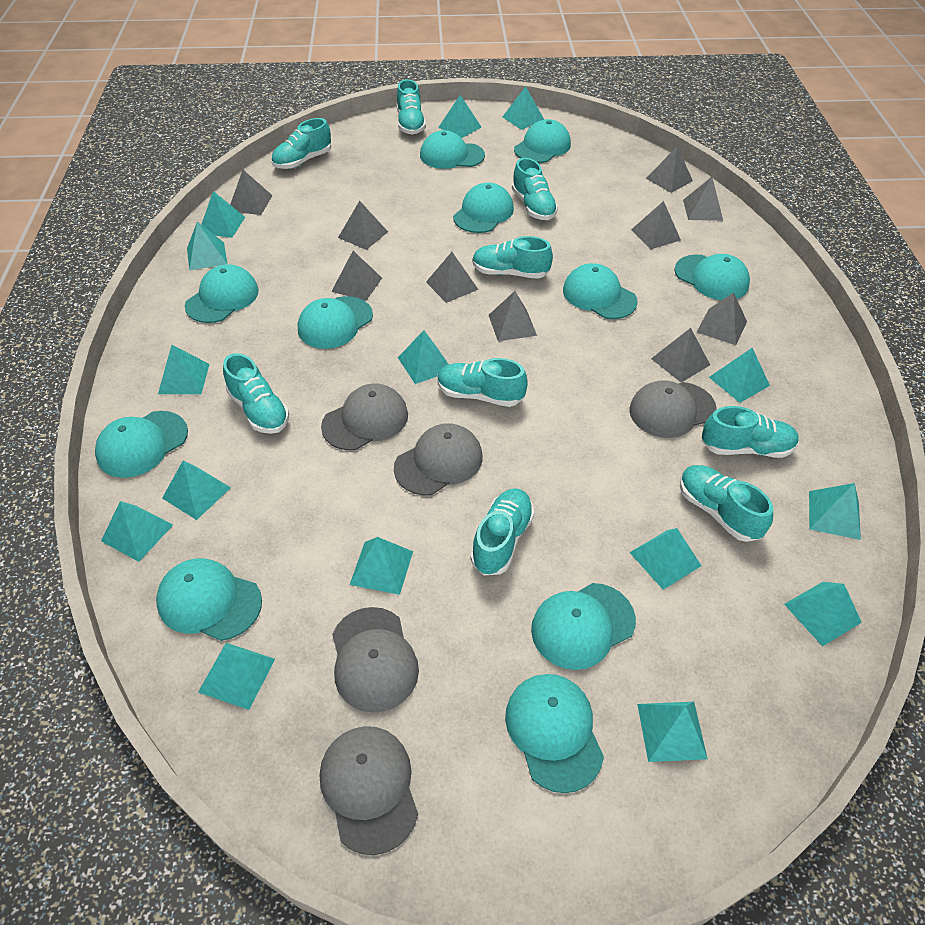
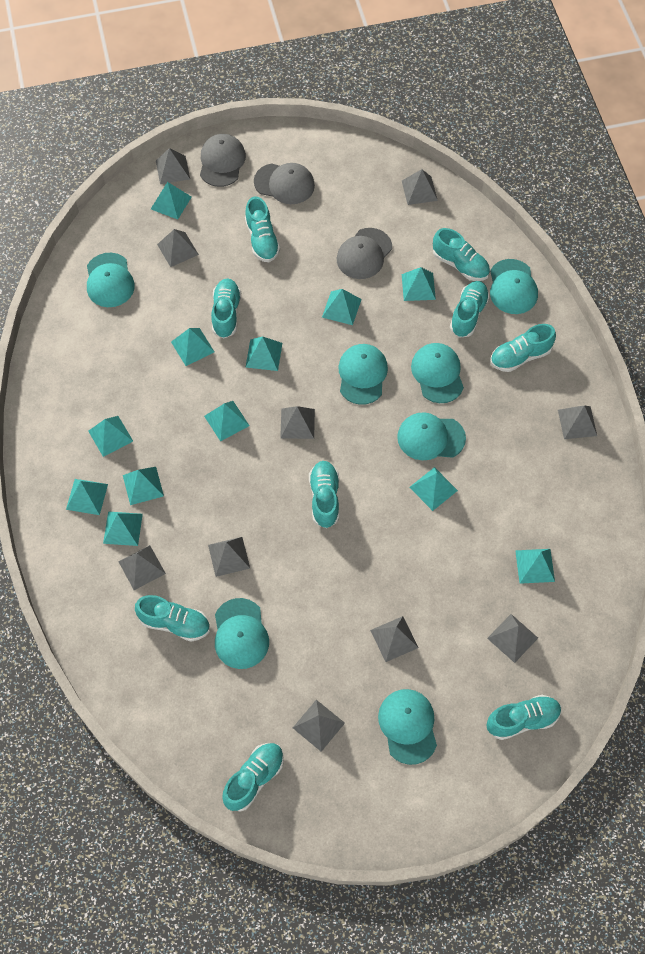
grey cap: 5 -> 3
turquoise cap: 11 -> 7
turquoise pyramid: 15 -> 12

